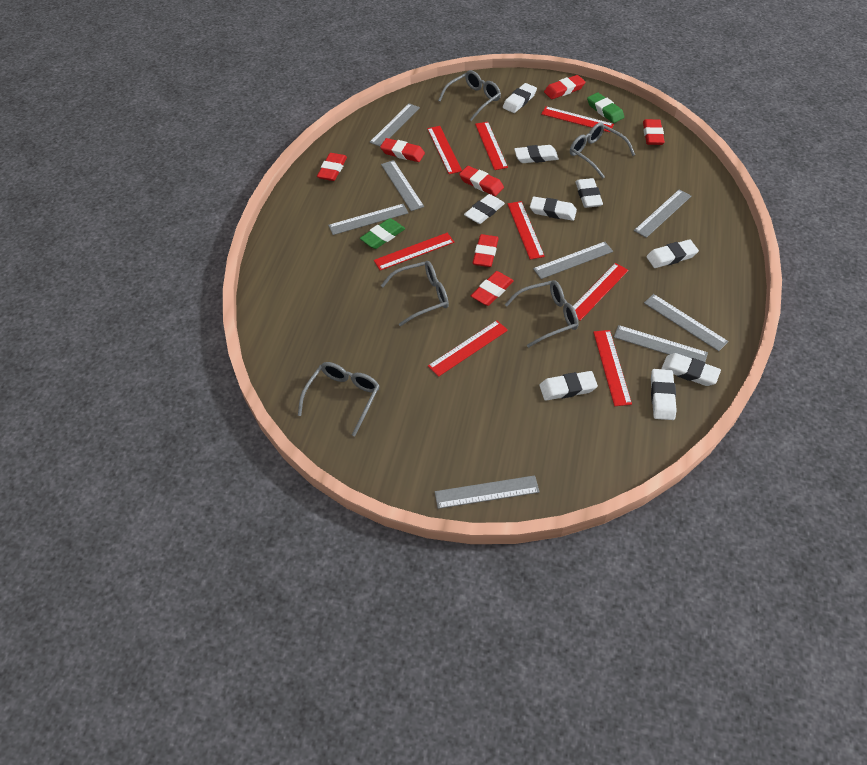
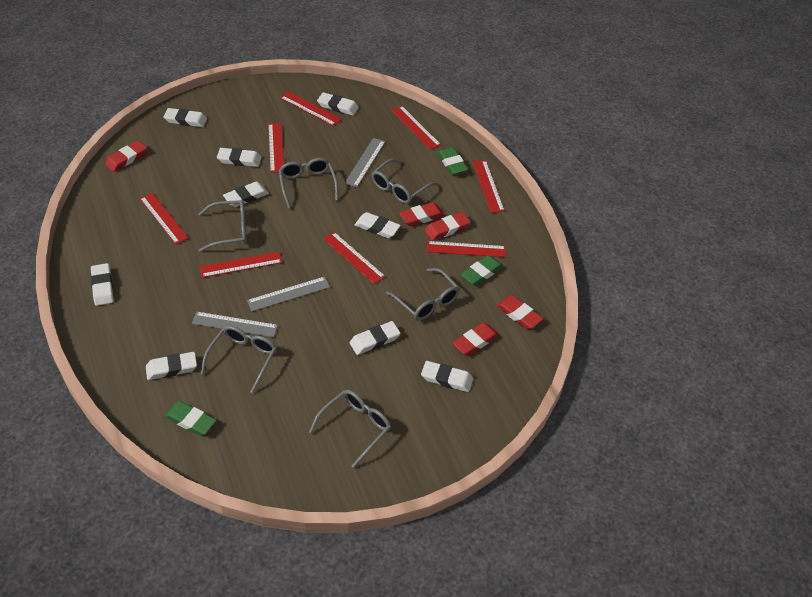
green eraser: 2 -> 3
grey glasses: 5 -> 6
grey ruler: 8 -> 3
red eraser: 7 -> 5

